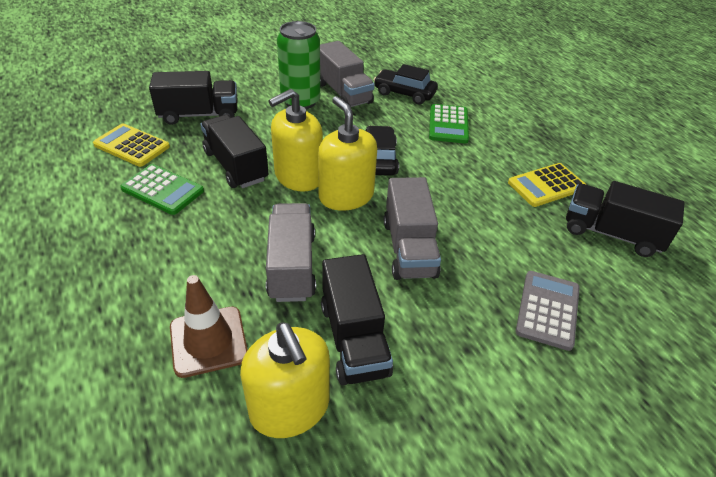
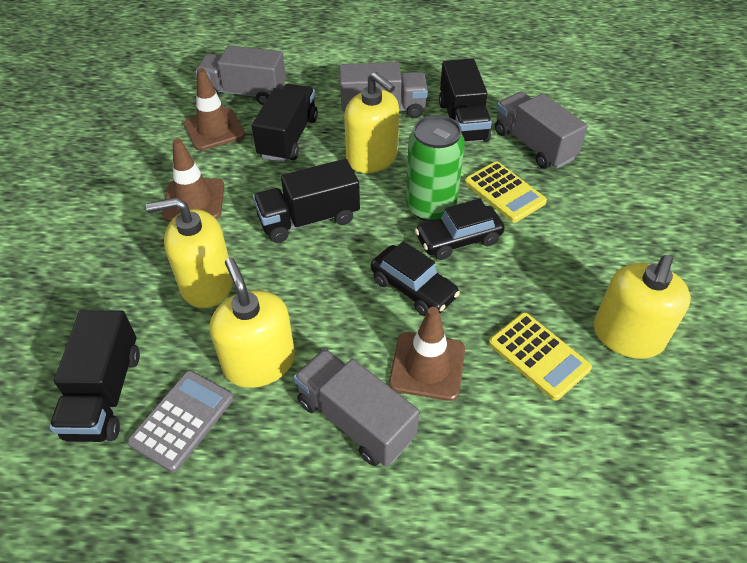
brown traffic cone: 1 -> 3
green calculator: 2 -> 0
grey truck: 3 -> 4
yellow soap dispenser: 3 -> 4

